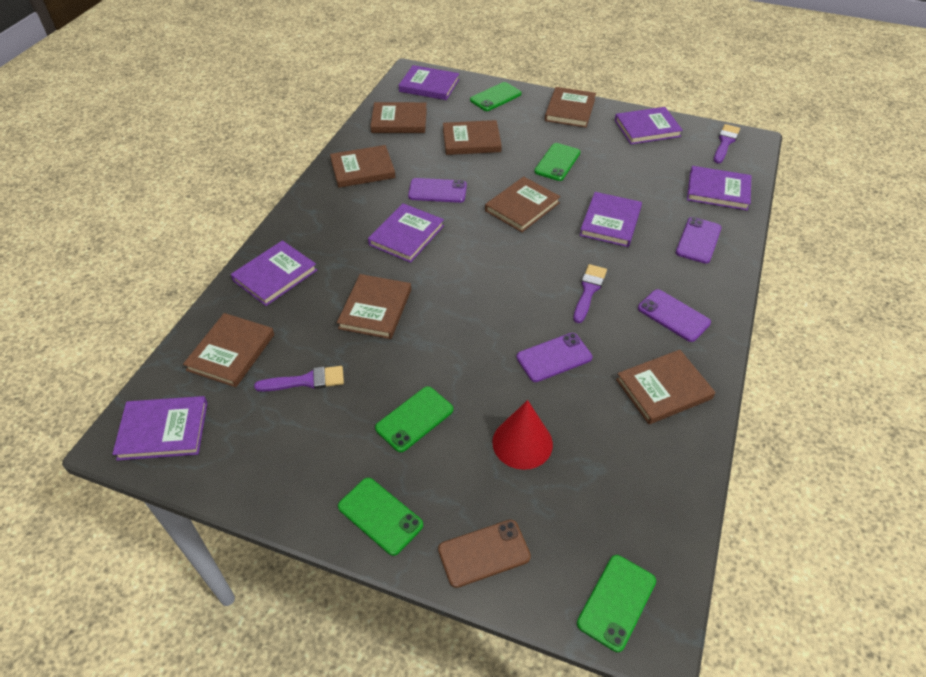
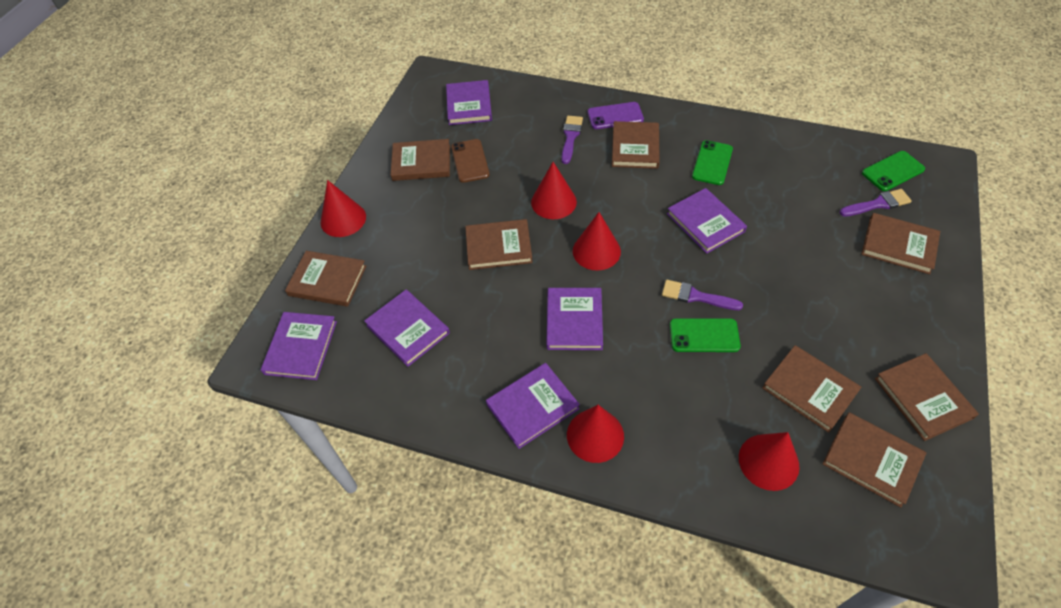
green phone: 5 -> 3
purple book: 7 -> 6
purple phone: 4 -> 1
red cone: 1 -> 5

